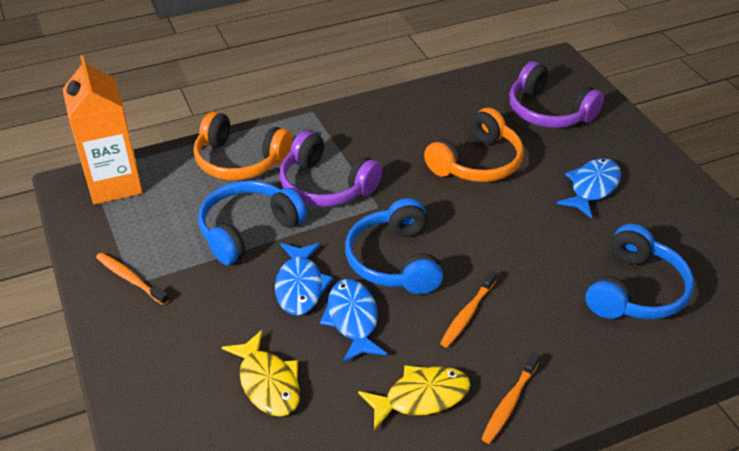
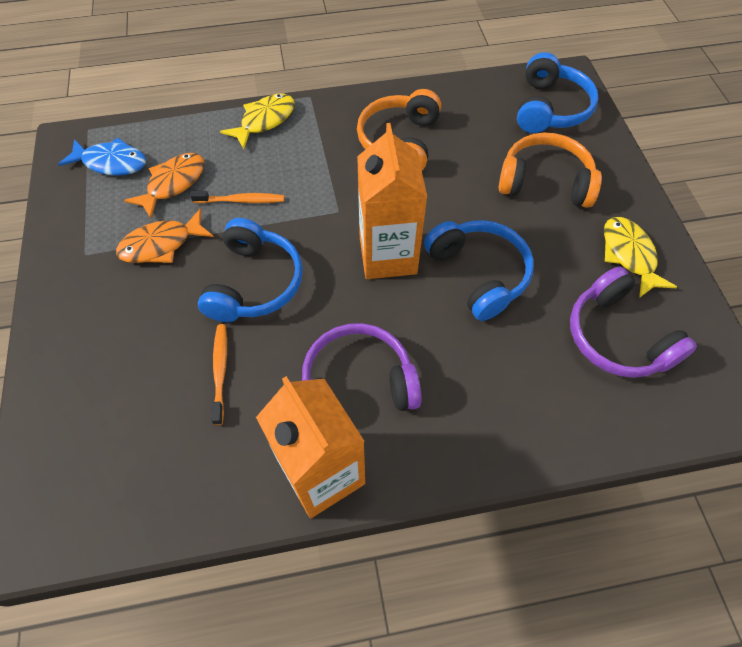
blue fish: 3 -> 1
orange carton: 1 -> 2
orange fish: 0 -> 2
orange toothbrush: 3 -> 2

